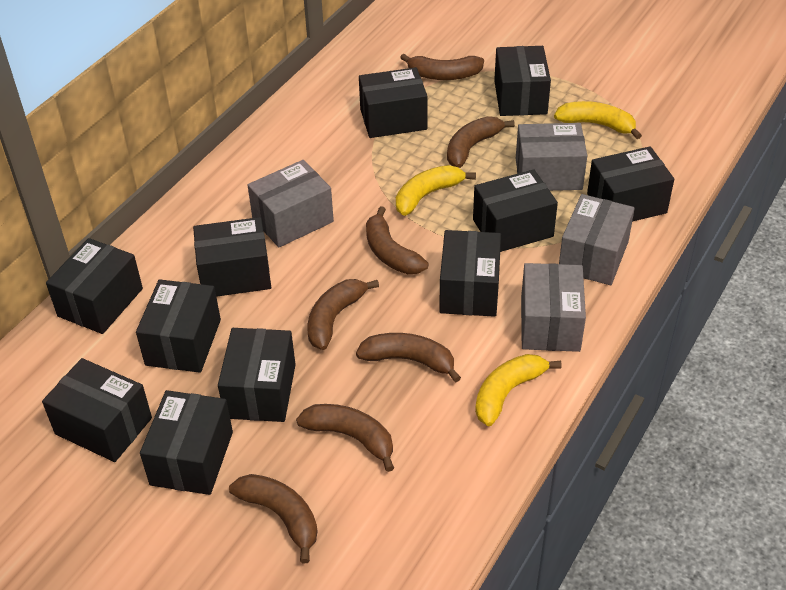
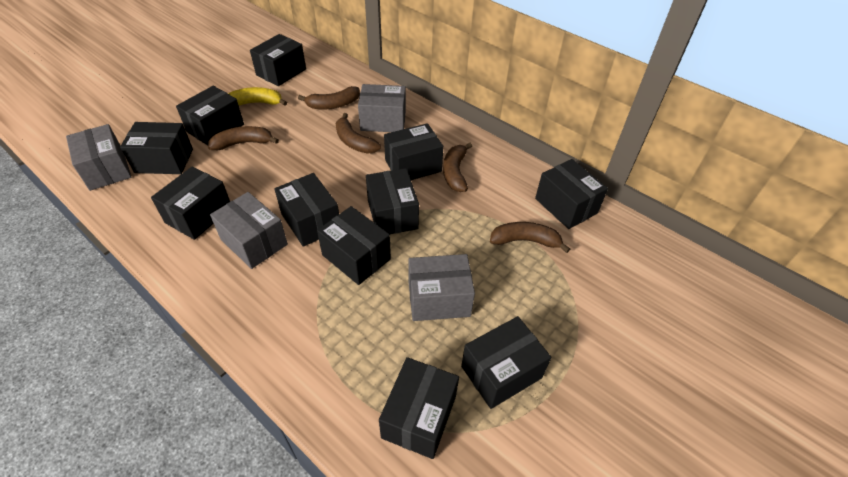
brown banana: 7 -> 5
yellow banana: 3 -> 1

